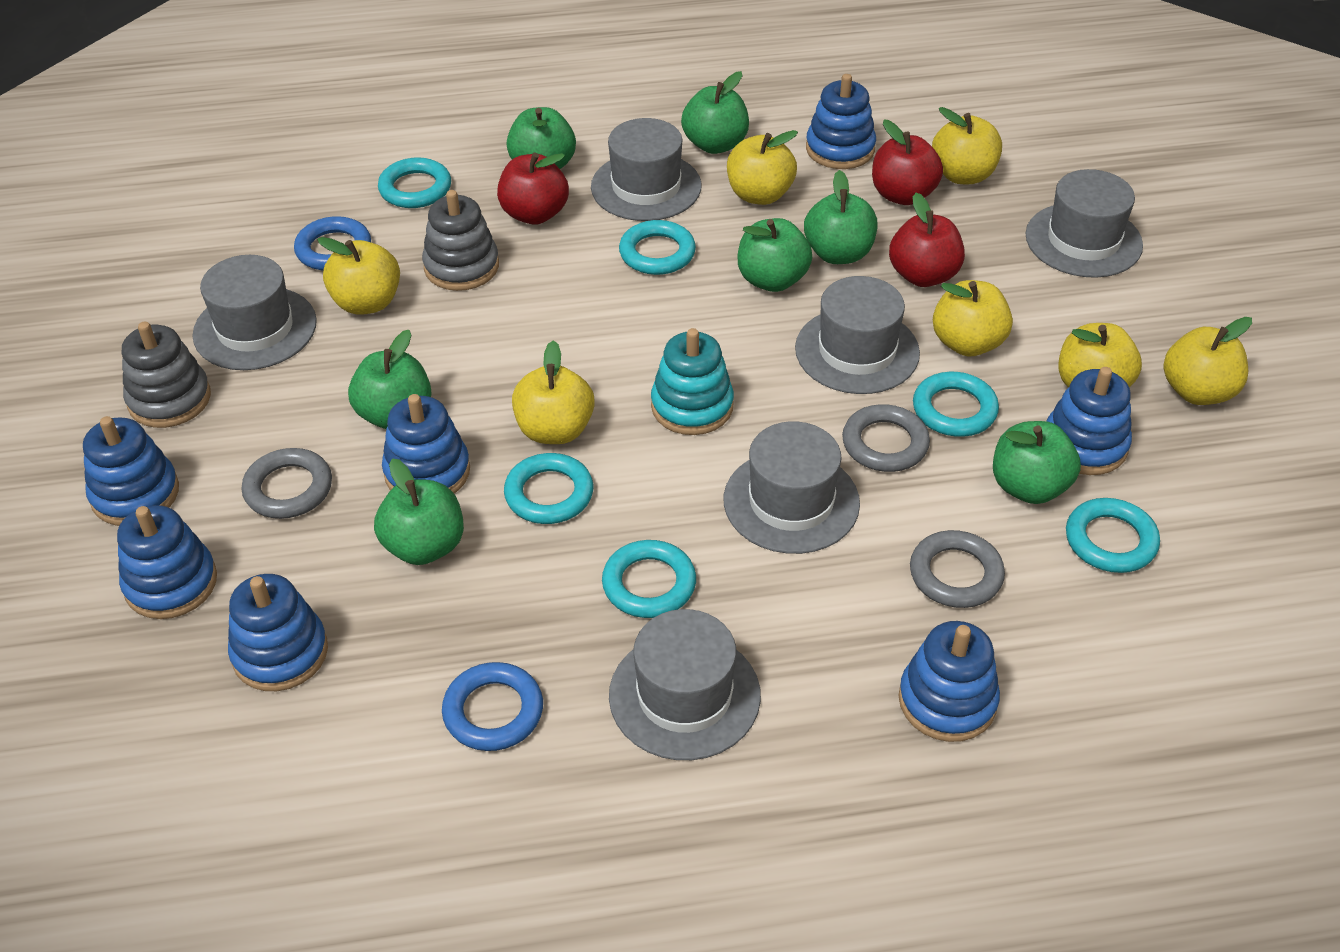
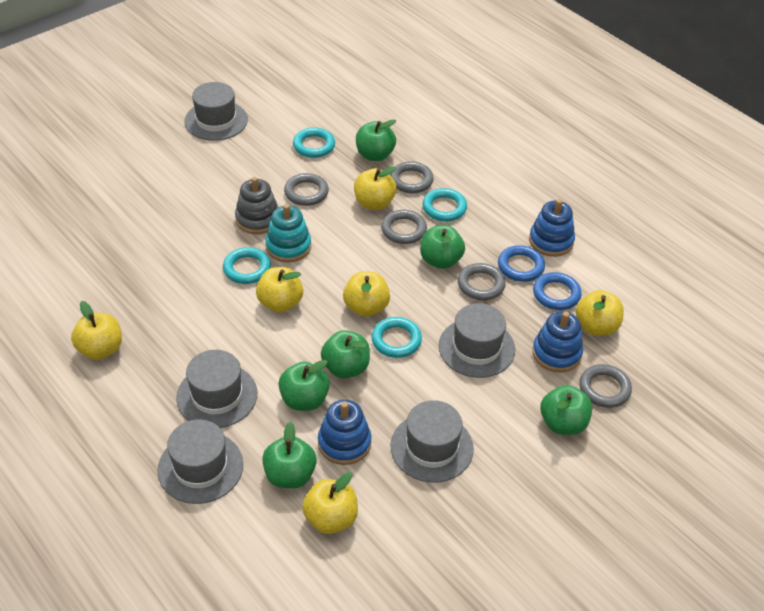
blue stacking toy: 7 -> 3
green apple: 7 -> 6
grey hat: 6 -> 5
grey ring: 3 -> 5
grey stacking toy: 2 -> 1
red apple: 3 -> 0
turquoise ring: 6 -> 4
yellow apple: 7 -> 6

